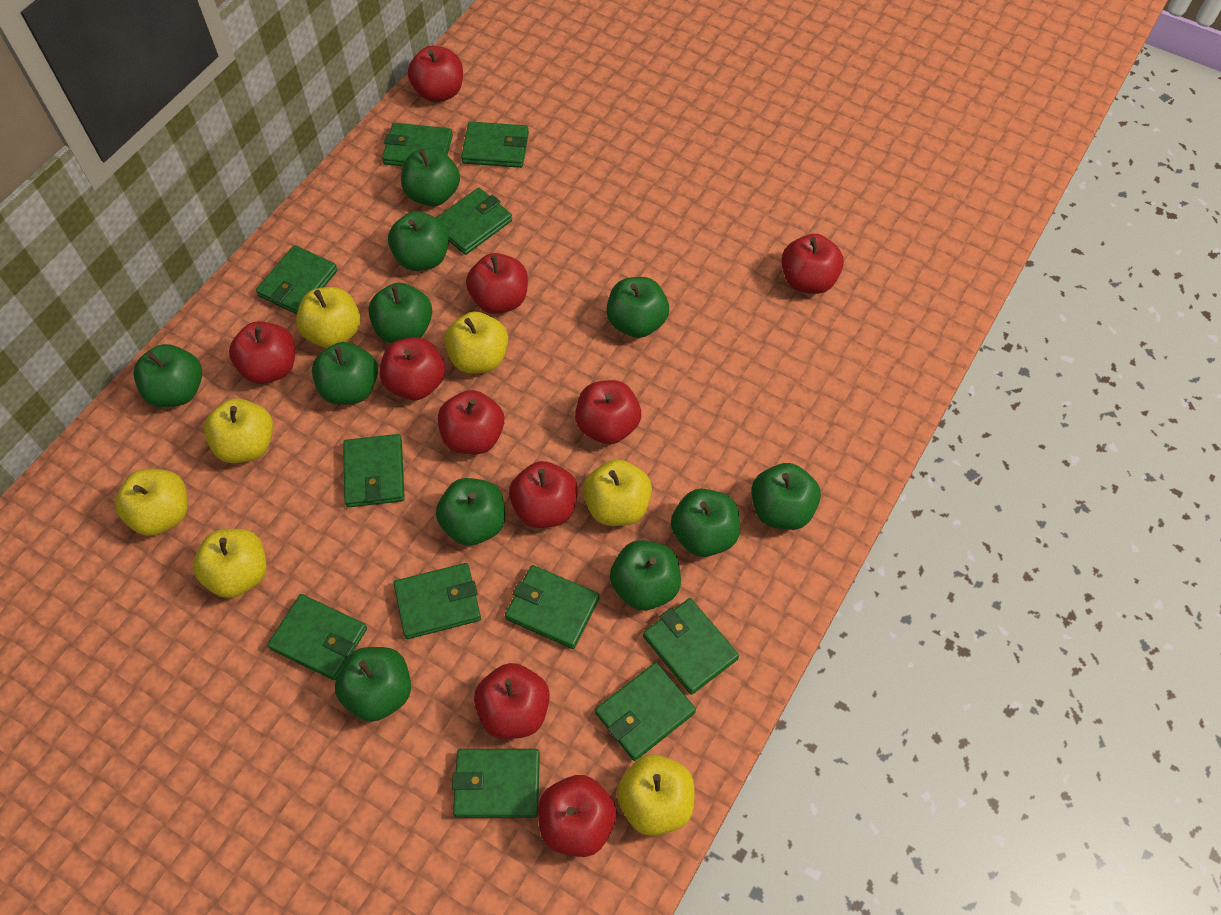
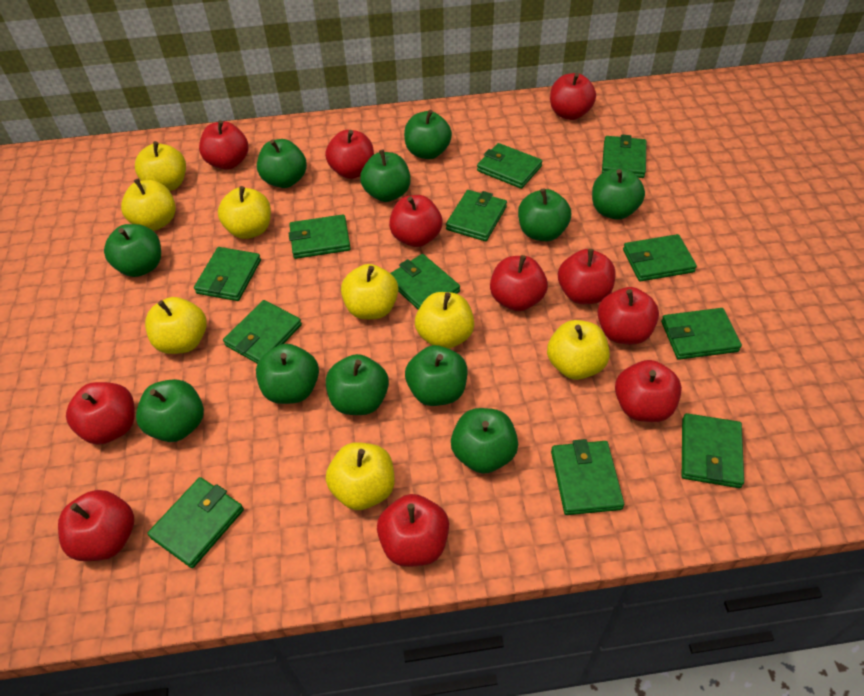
green wallet: 11 -> 12
red apple: 10 -> 11
yellow apple: 7 -> 8

